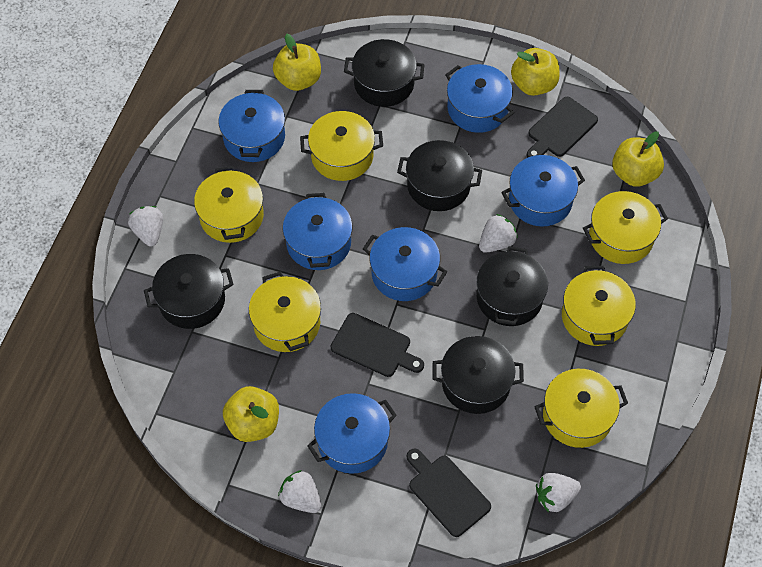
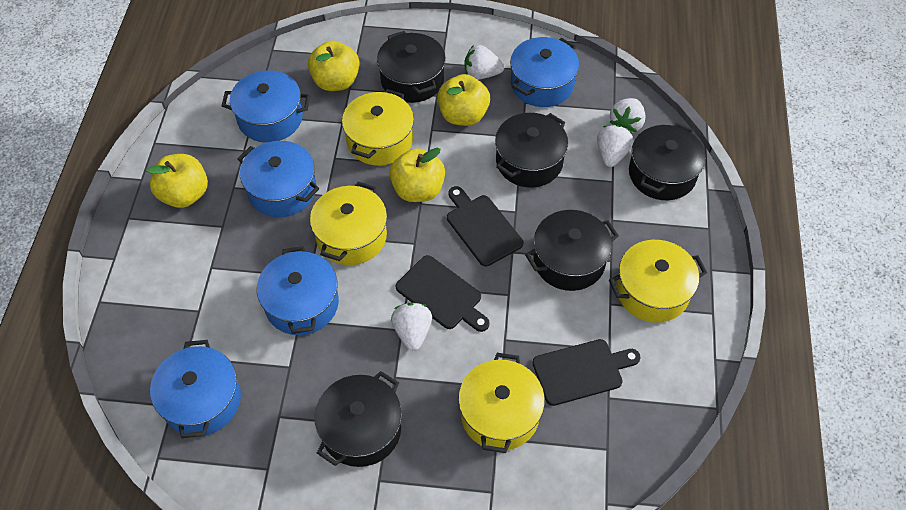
blue pot: 6 -> 5
yellow pot: 6 -> 4

